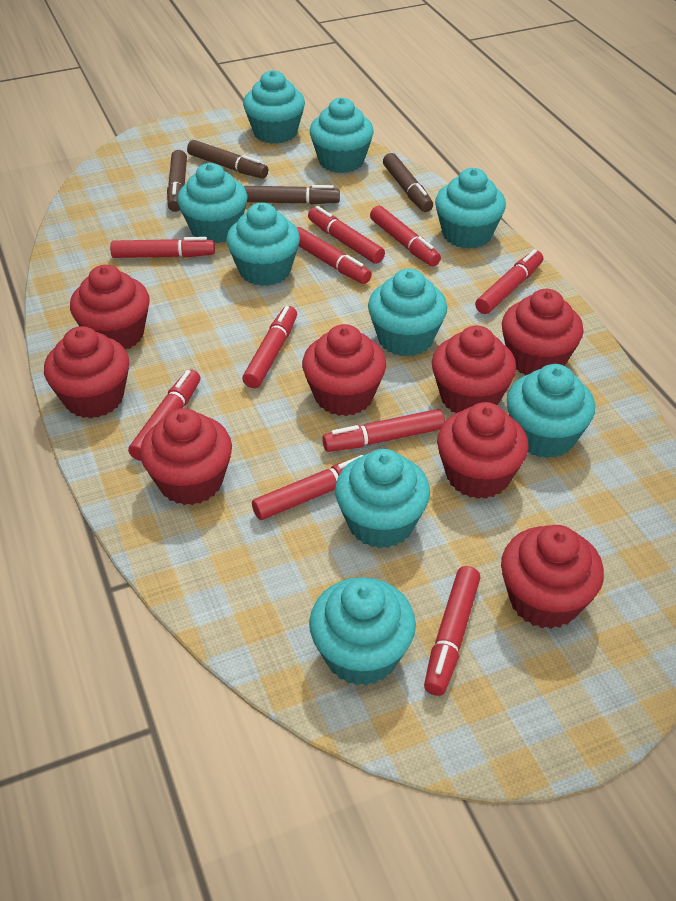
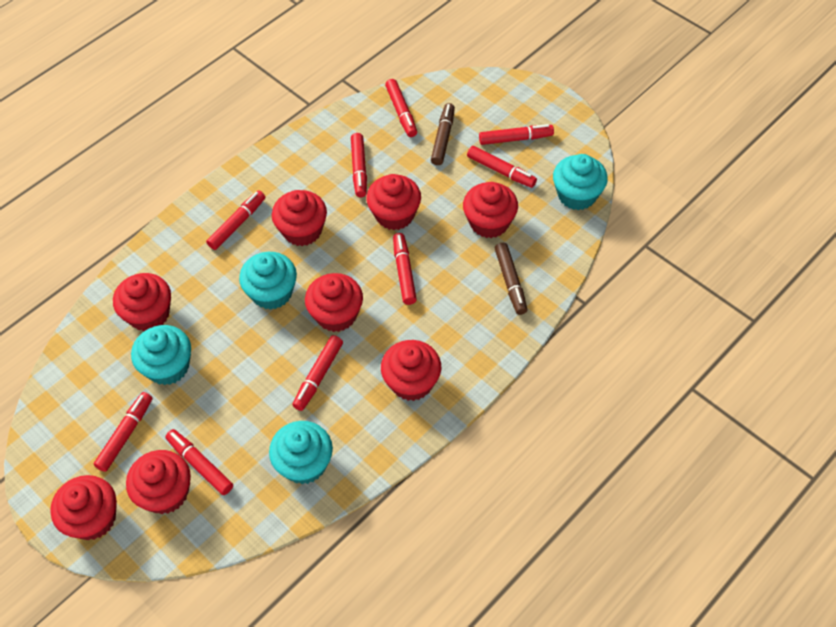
brown marker: 4 -> 2
red marker: 10 -> 9
turquoise cupcake: 9 -> 4

